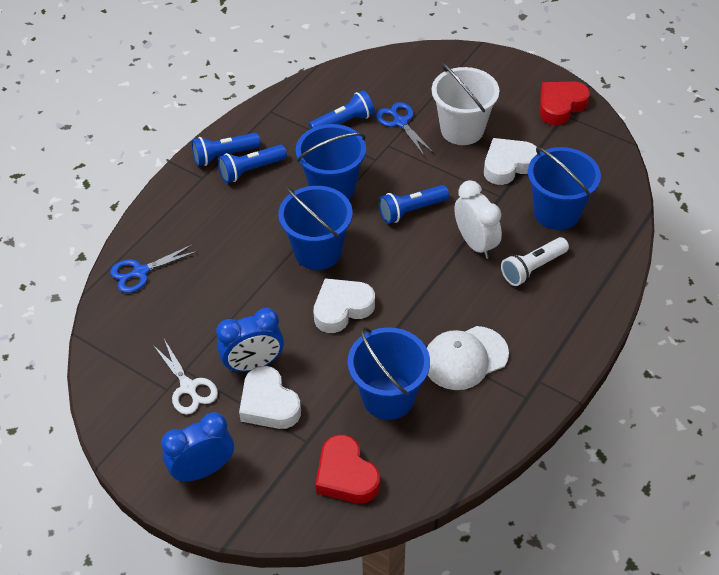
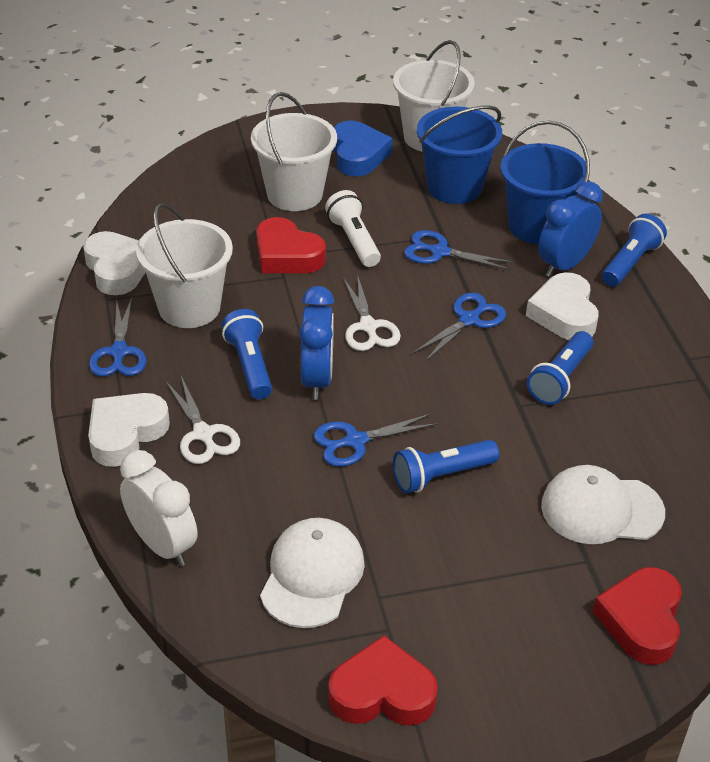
blue bucket: 4 -> 2
blue heart: 0 -> 1
blue scissors: 2 -> 4
red heart: 2 -> 3
white bucket: 1 -> 3
white cap: 1 -> 2
white scissors: 1 -> 2

